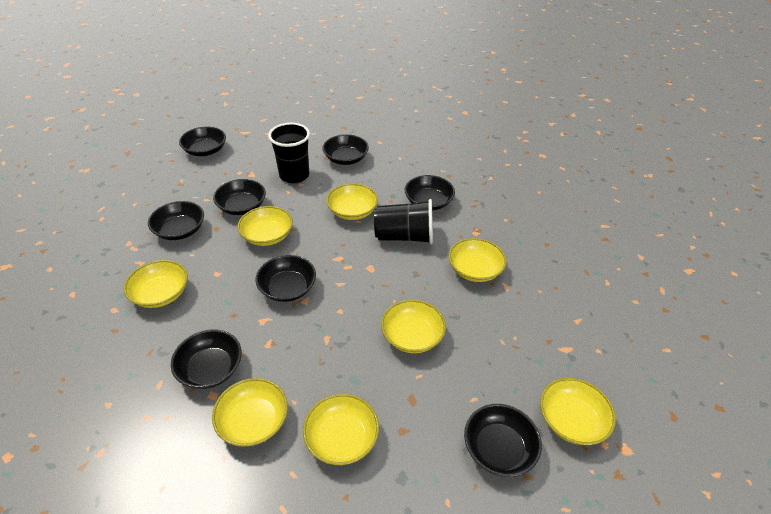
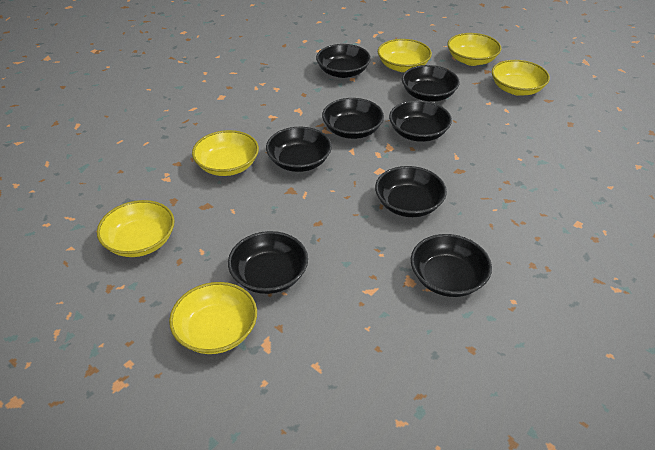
black cup: 2 -> 0
yellow bowl: 8 -> 6

